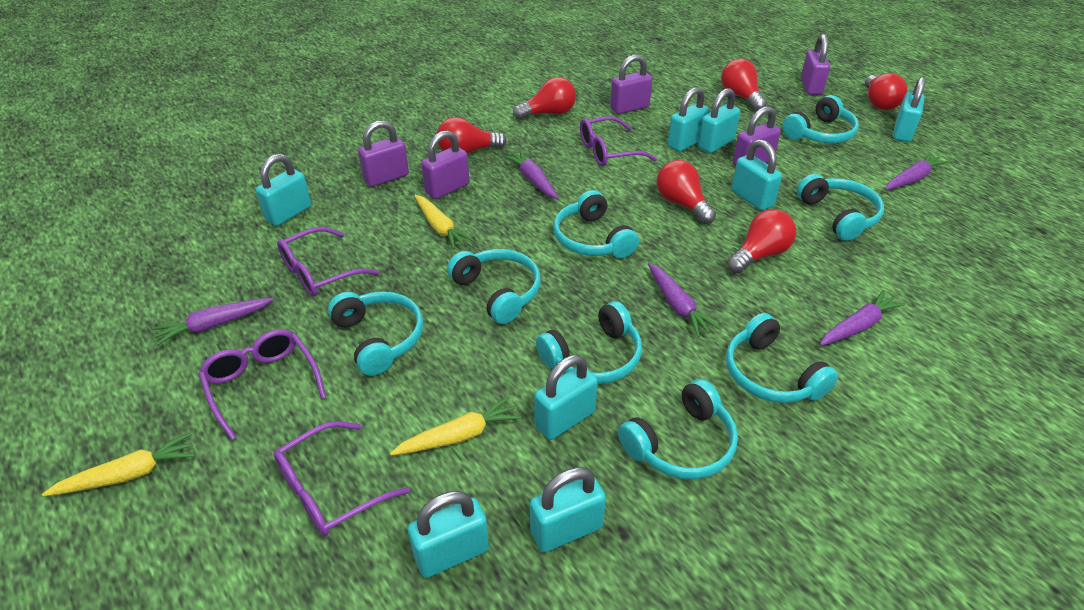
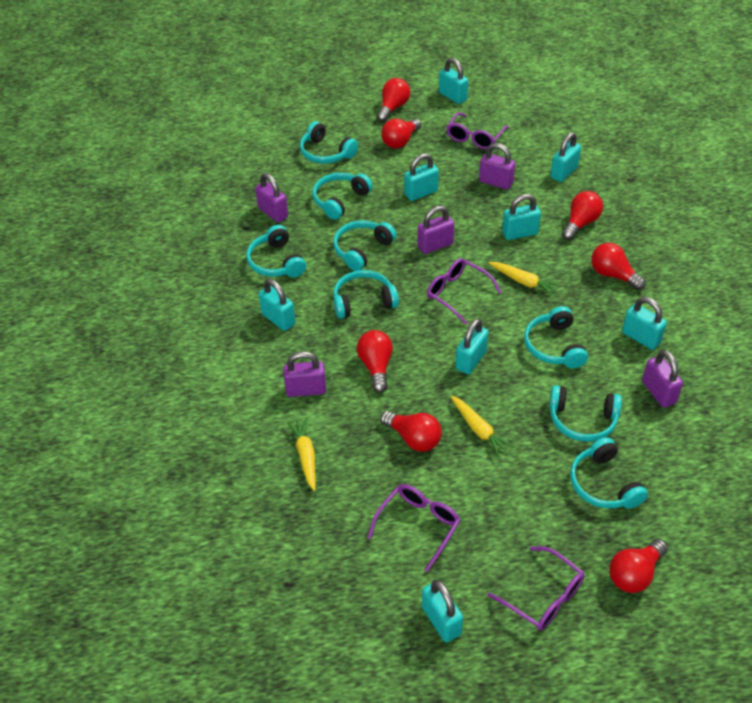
purple carrot: 5 -> 0
red light bulb: 6 -> 7

